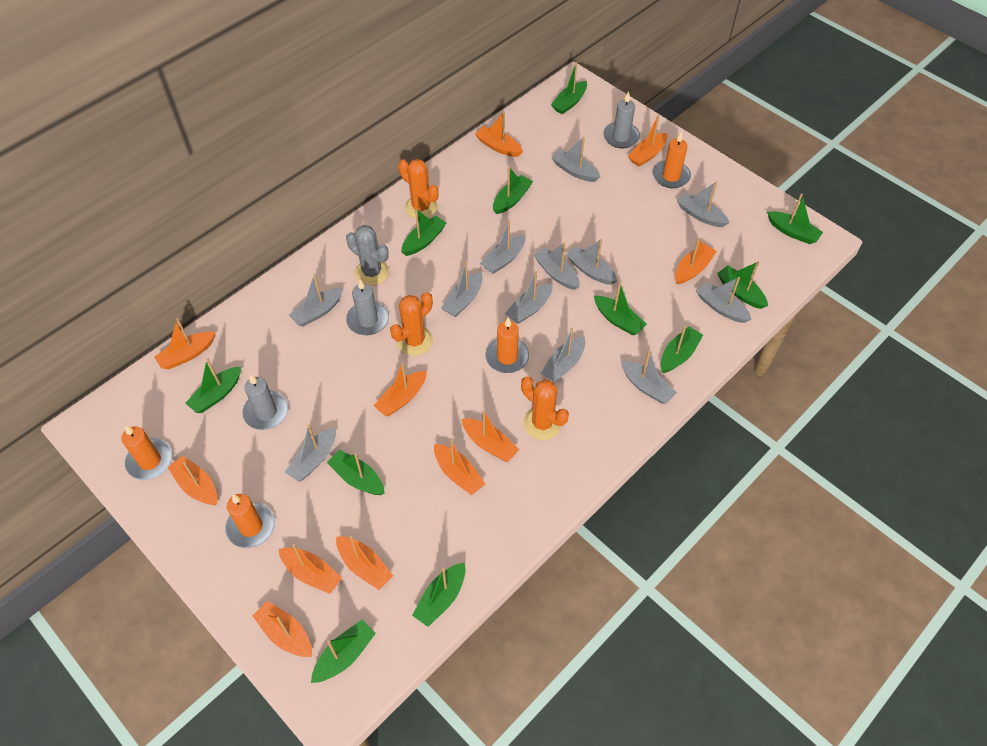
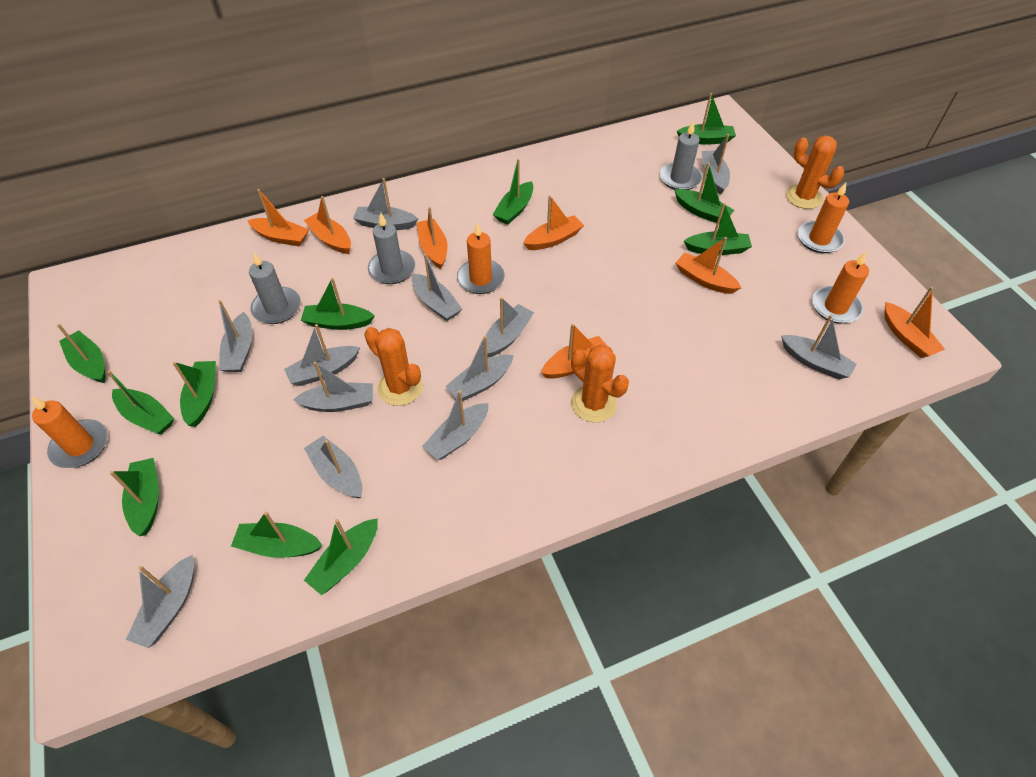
grey cactus: 1 -> 0
orange boat: 11 -> 7

